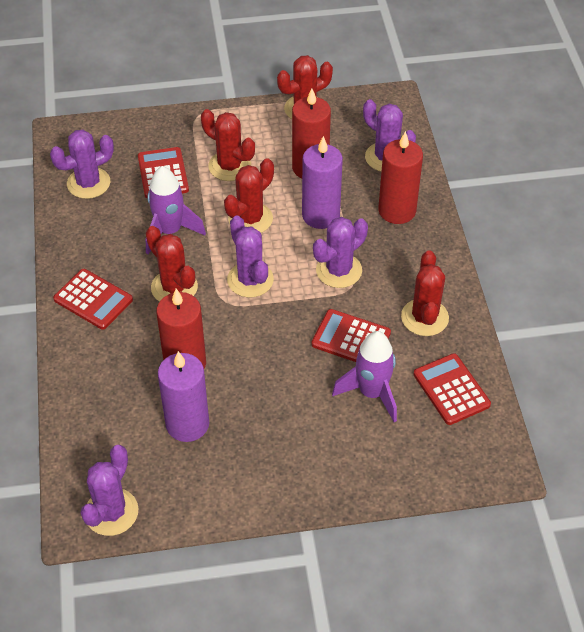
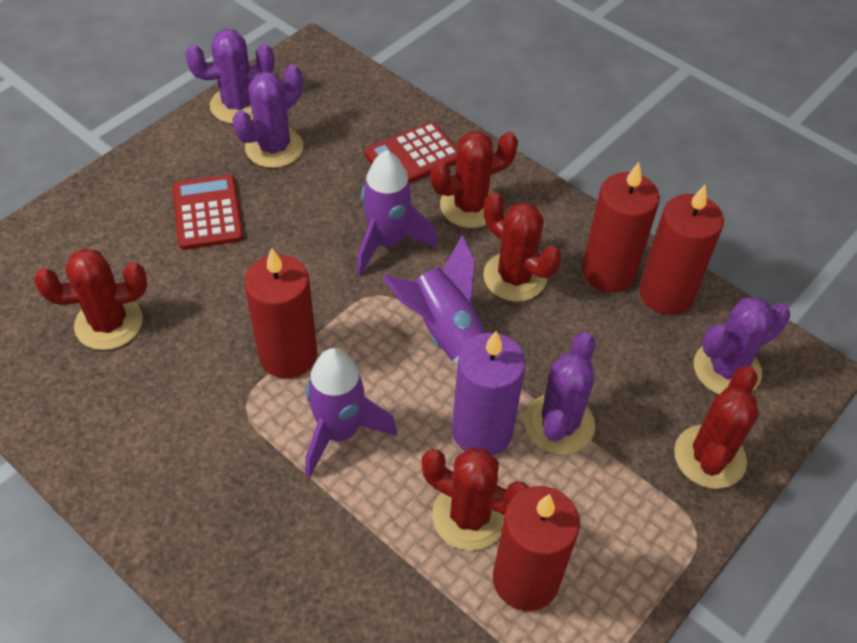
purple cactus: 5 -> 4
purple candle: 2 -> 1
purple rocket: 2 -> 3
red calculator: 4 -> 2
red candle: 3 -> 4

